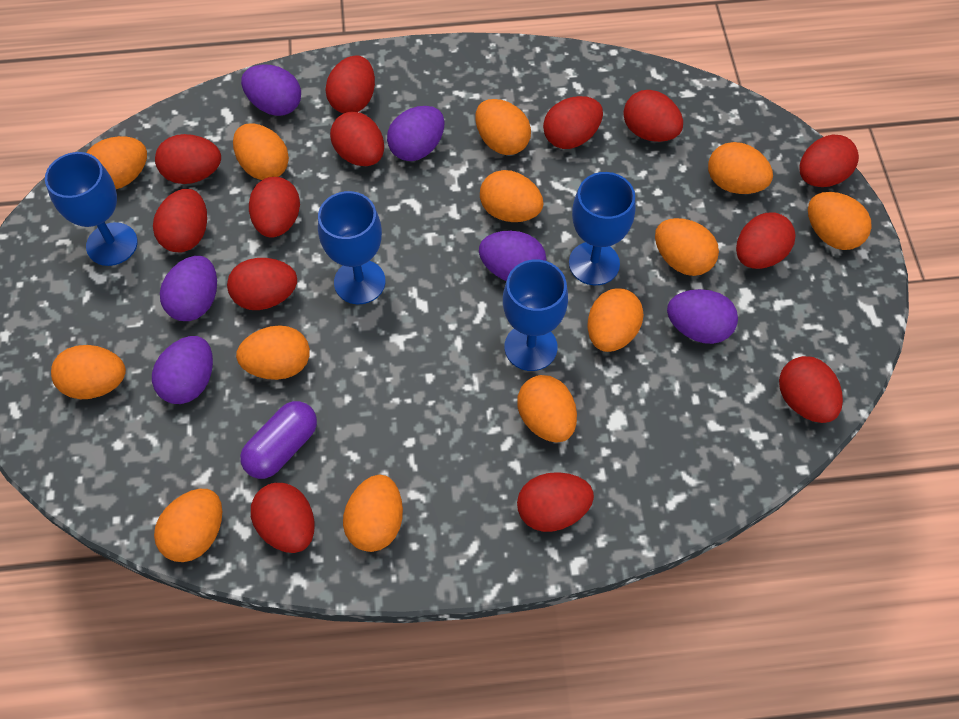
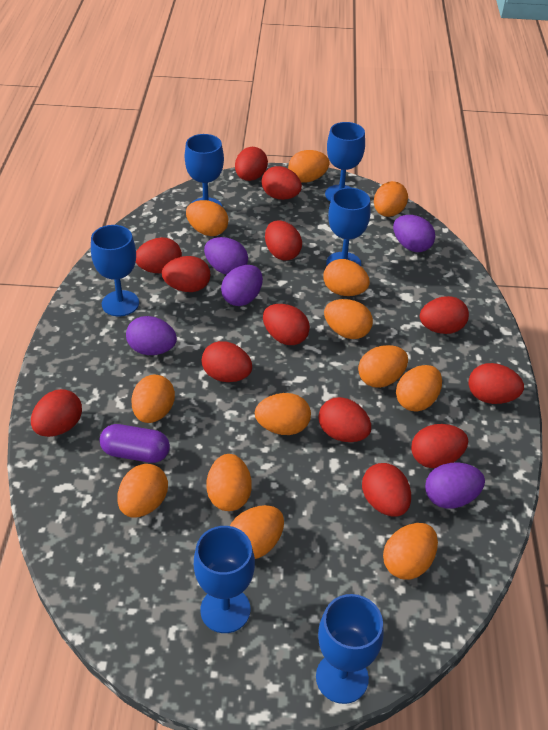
blue goblet: 4 -> 6
purple egg: 6 -> 5

